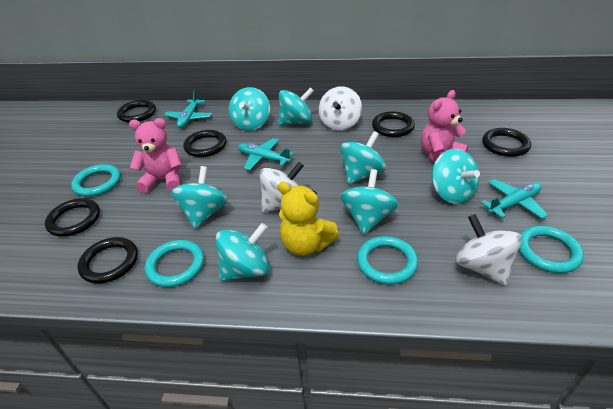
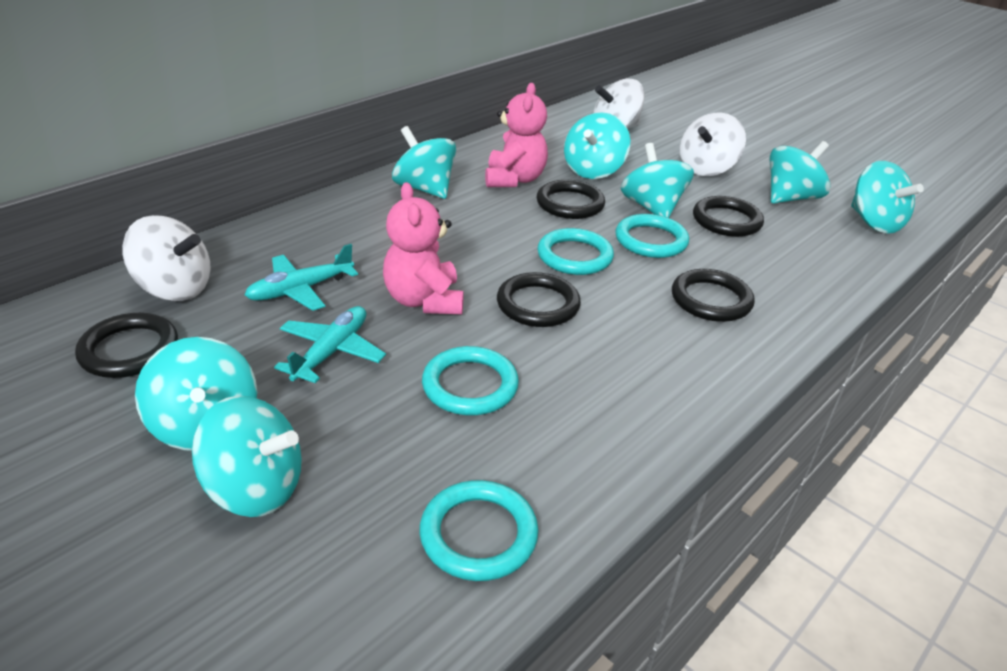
black ring: 6 -> 5
turquoise plane: 3 -> 2
yellow teddy bear: 1 -> 0

